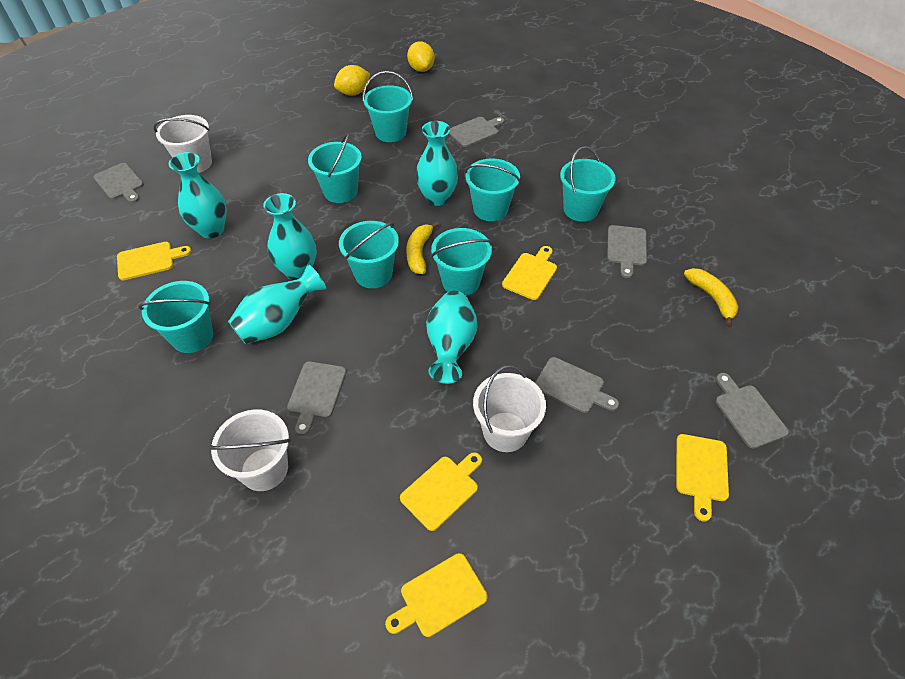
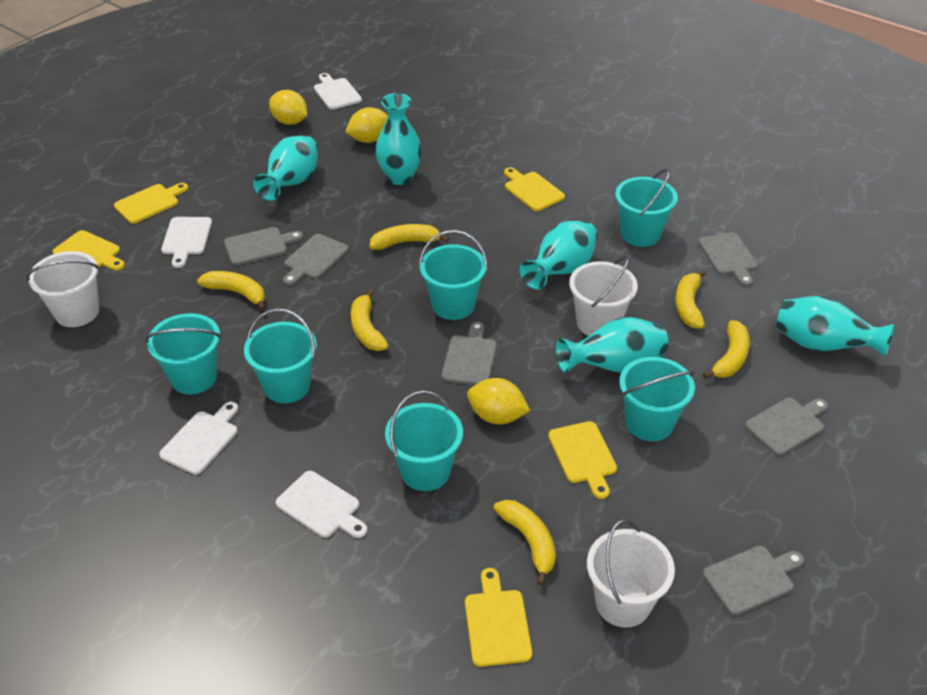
turquoise bucket: 7 -> 6
white cutting board: 0 -> 4
yellow banana: 2 -> 6
yellow lemon: 2 -> 3

